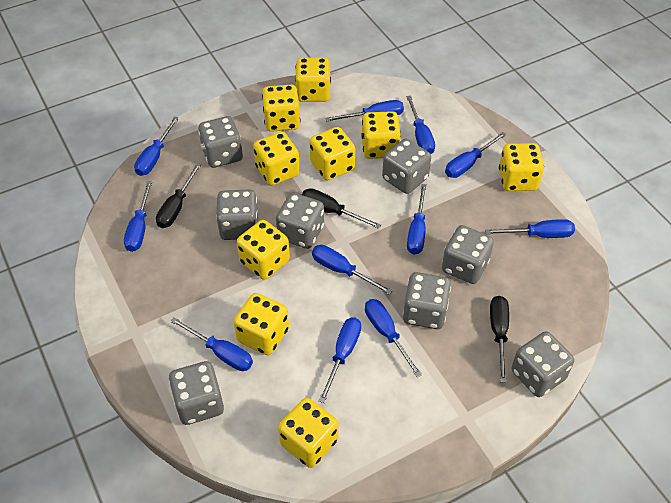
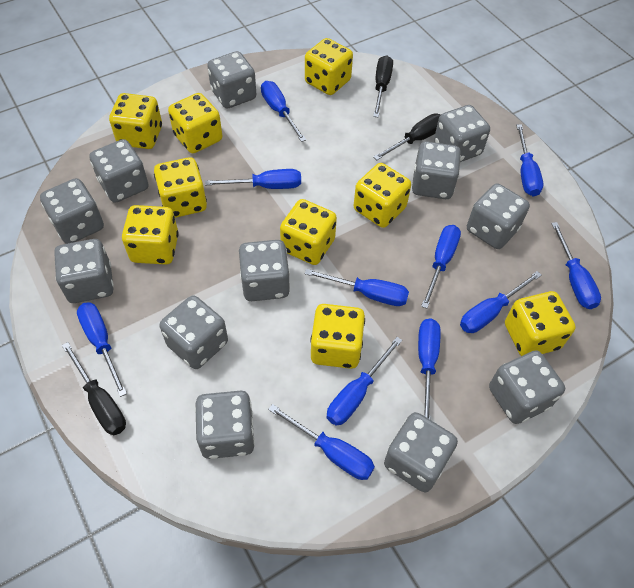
grey dice: 8 -> 12

